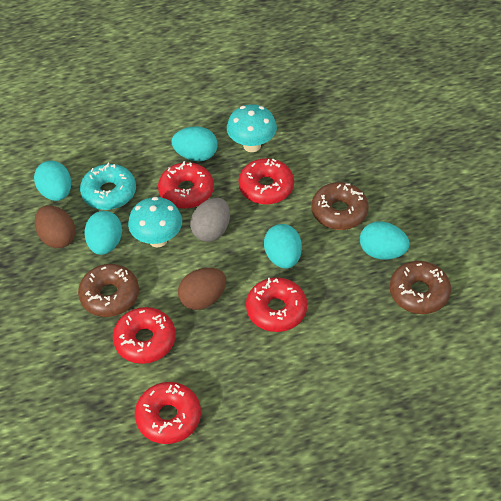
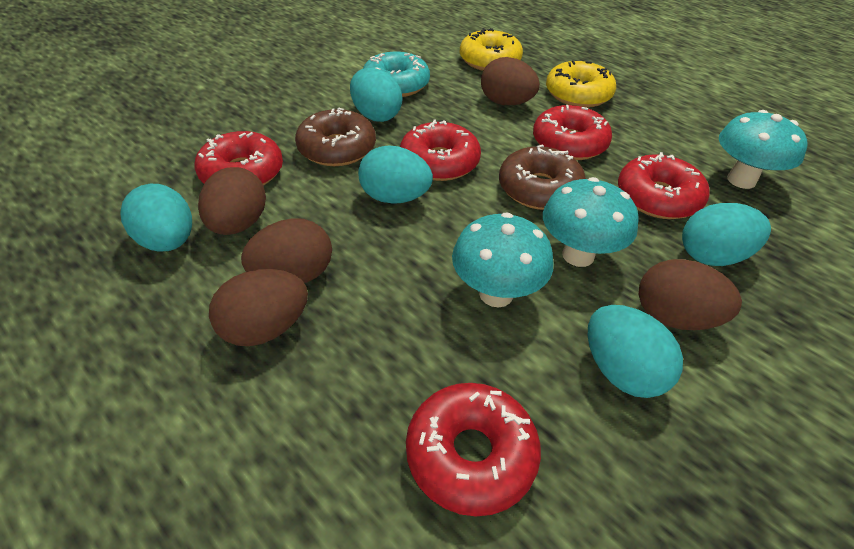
brown donut: 3 -> 2
brown egg: 2 -> 5
grey egg: 1 -> 0
turquoise mushroom: 2 -> 3
yellow donut: 0 -> 2

